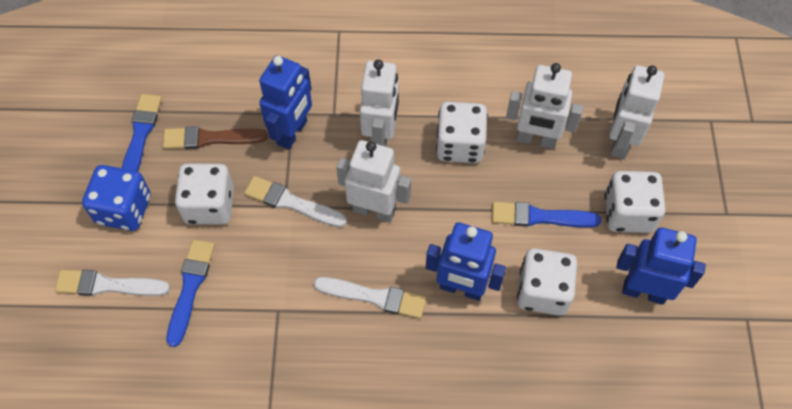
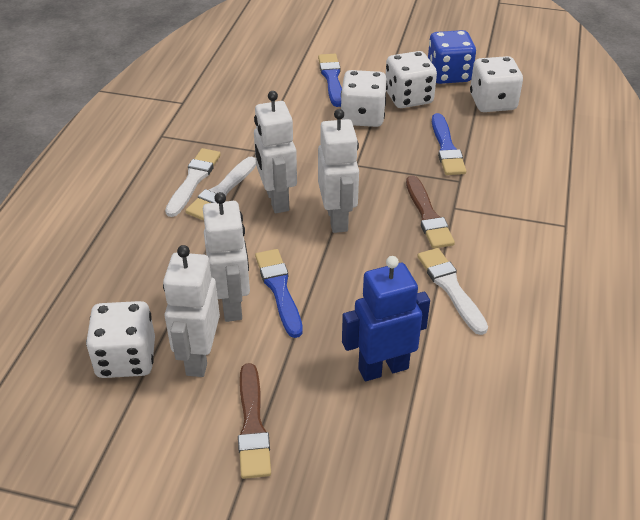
blue robot: 3 -> 1
brown brush: 1 -> 2

